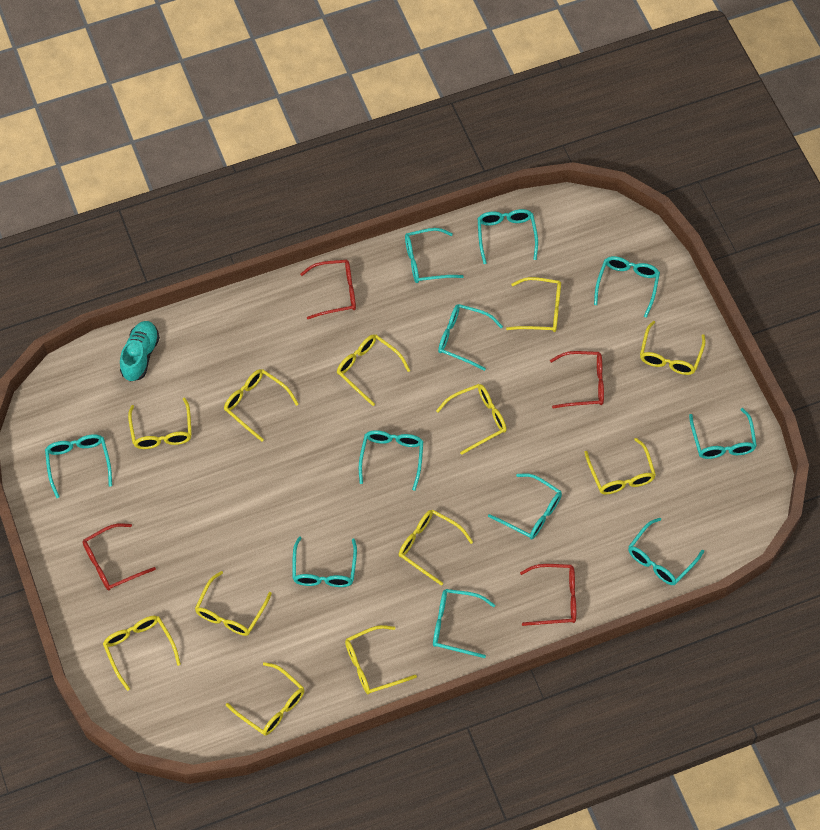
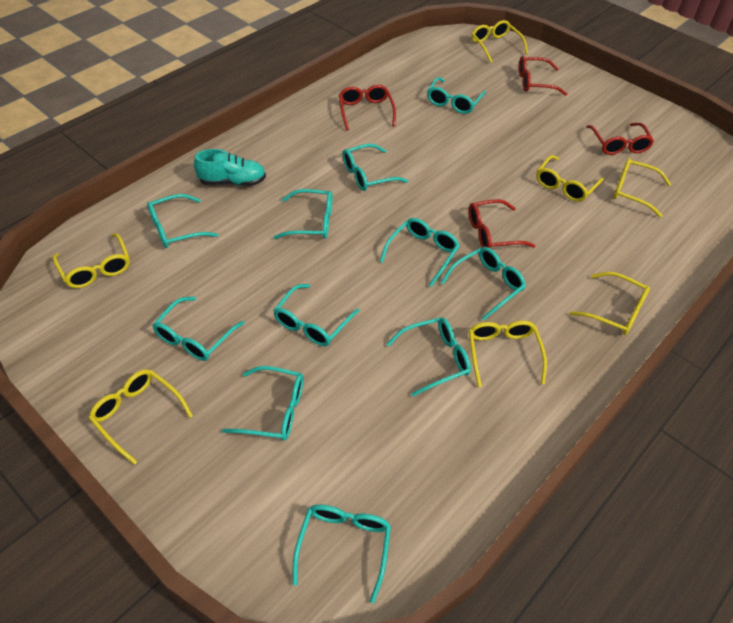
yellow glasses: 12 -> 7

